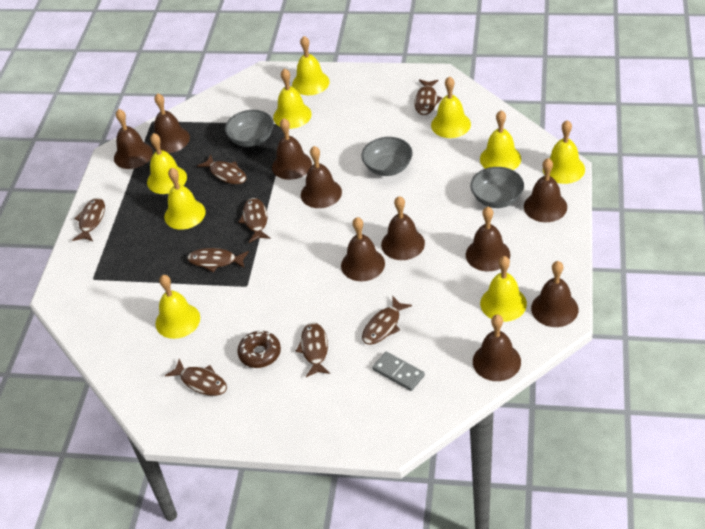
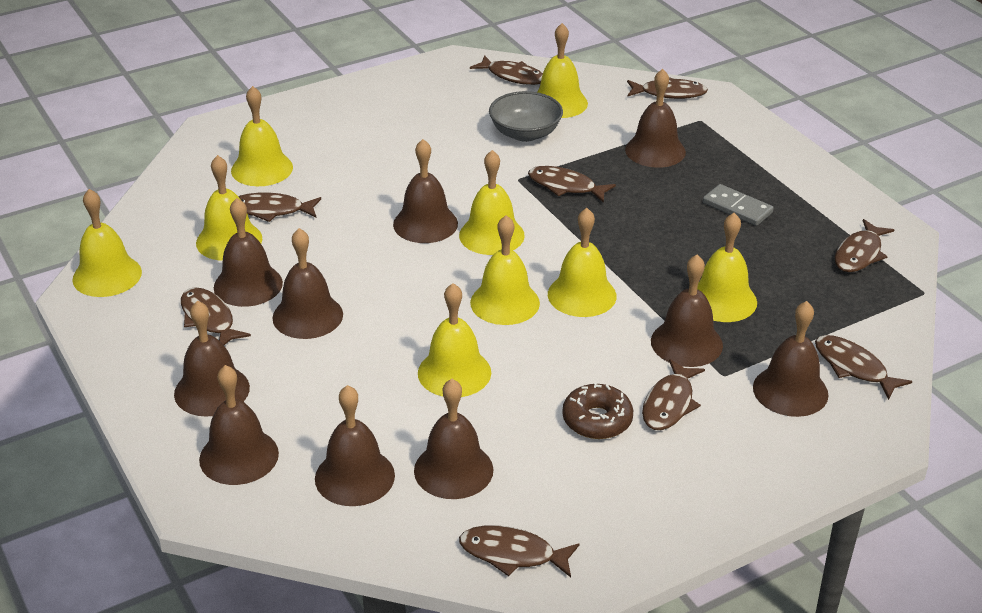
brown fish: 8 -> 9
grey bowl: 3 -> 1

